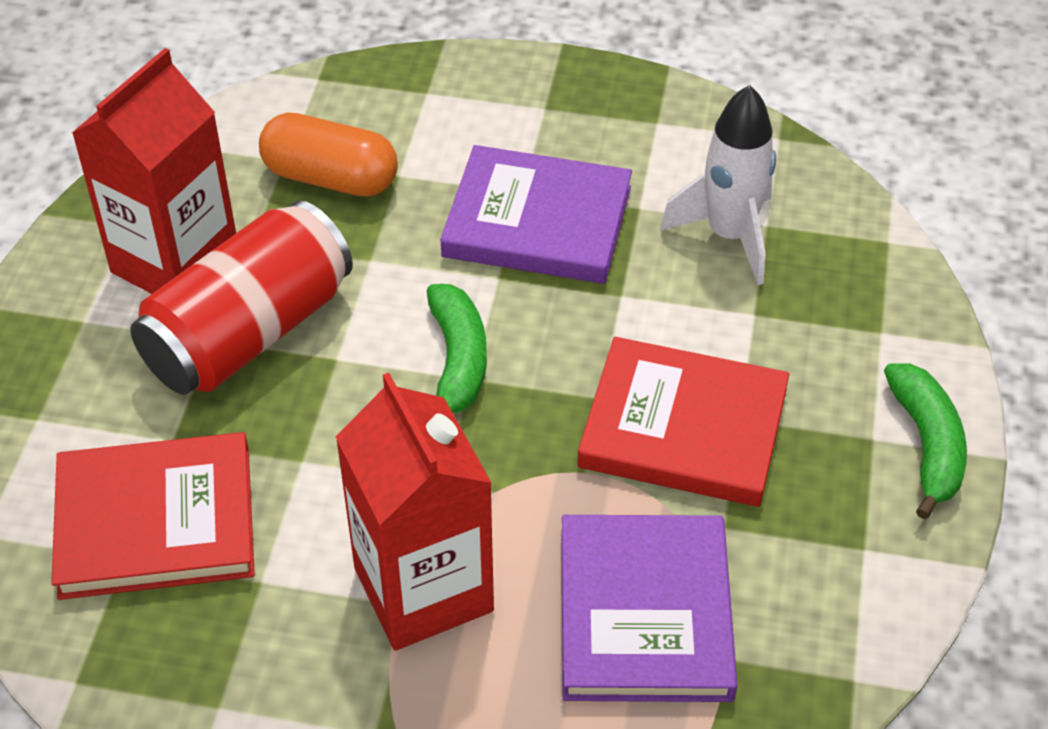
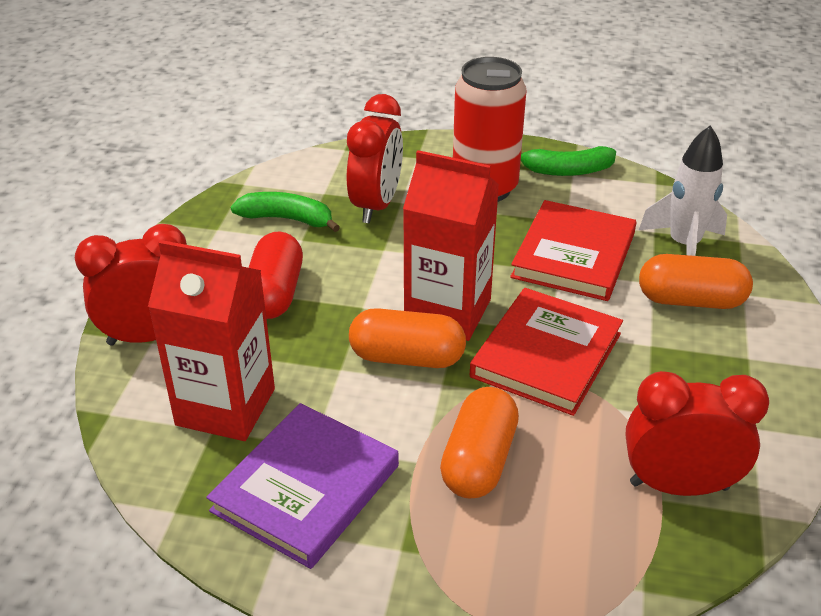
orange capsule: 1 -> 3
purple book: 2 -> 1
red capsule: 0 -> 1
red clock: 0 -> 3

